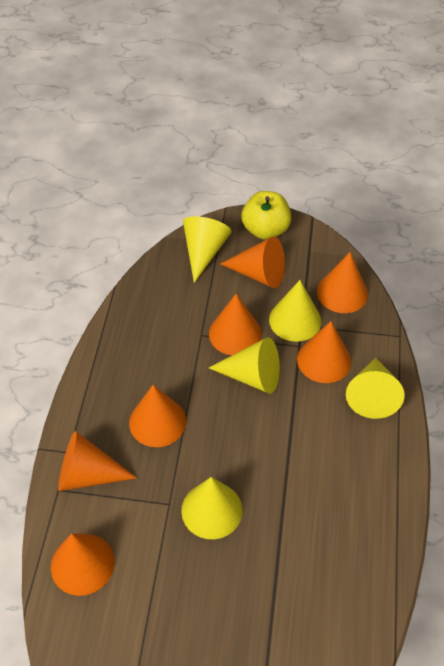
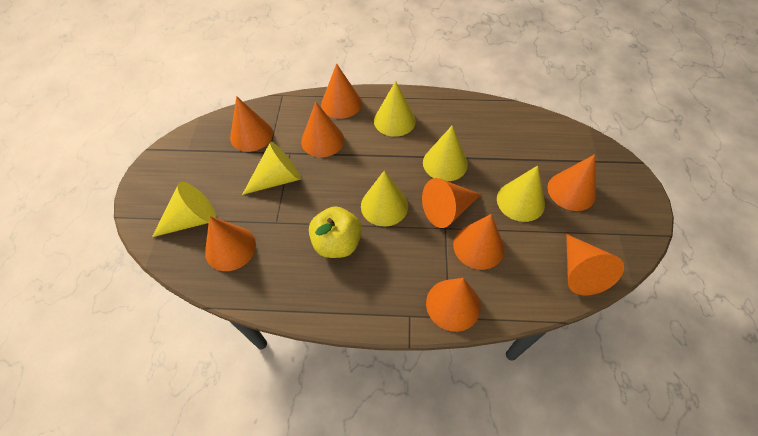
orange cone: 7 -> 9
yellow cone: 5 -> 6

